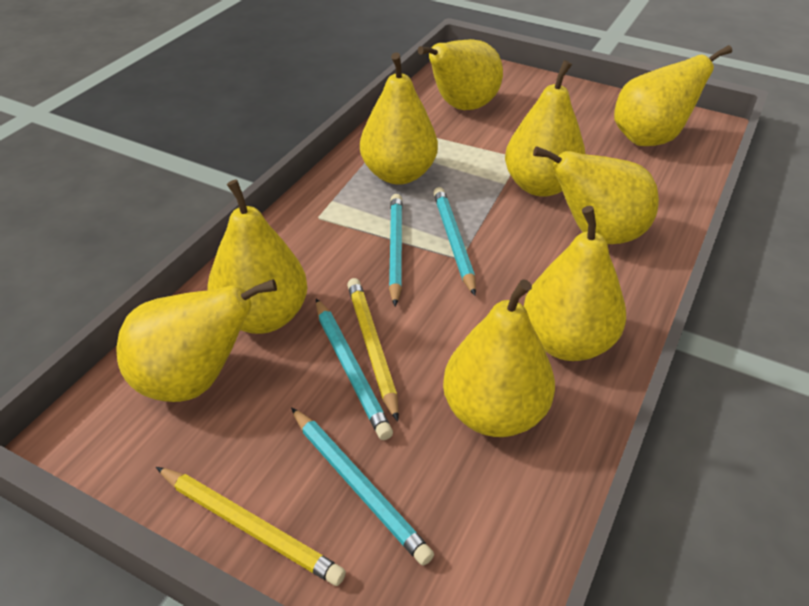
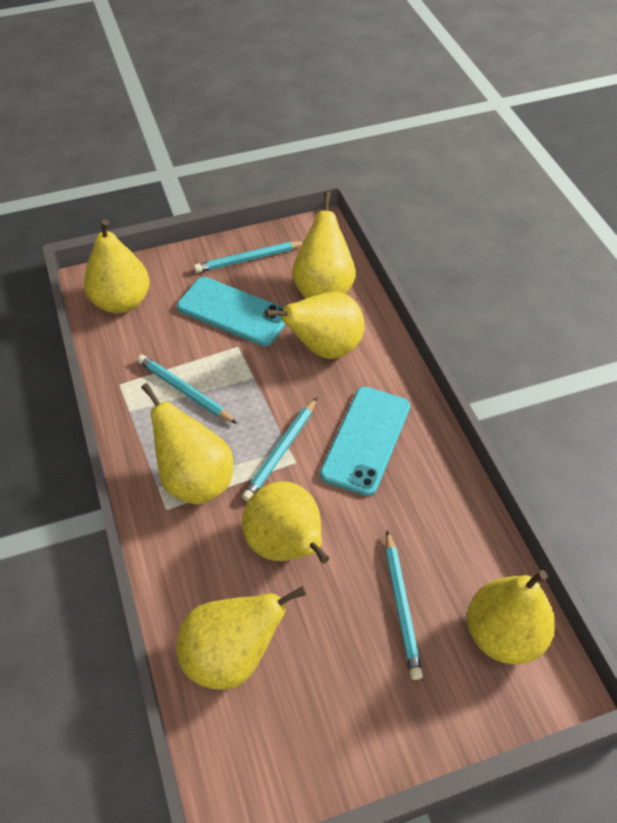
turquoise phone: 0 -> 2
yellow pear: 9 -> 7
yellow pencil: 2 -> 0

